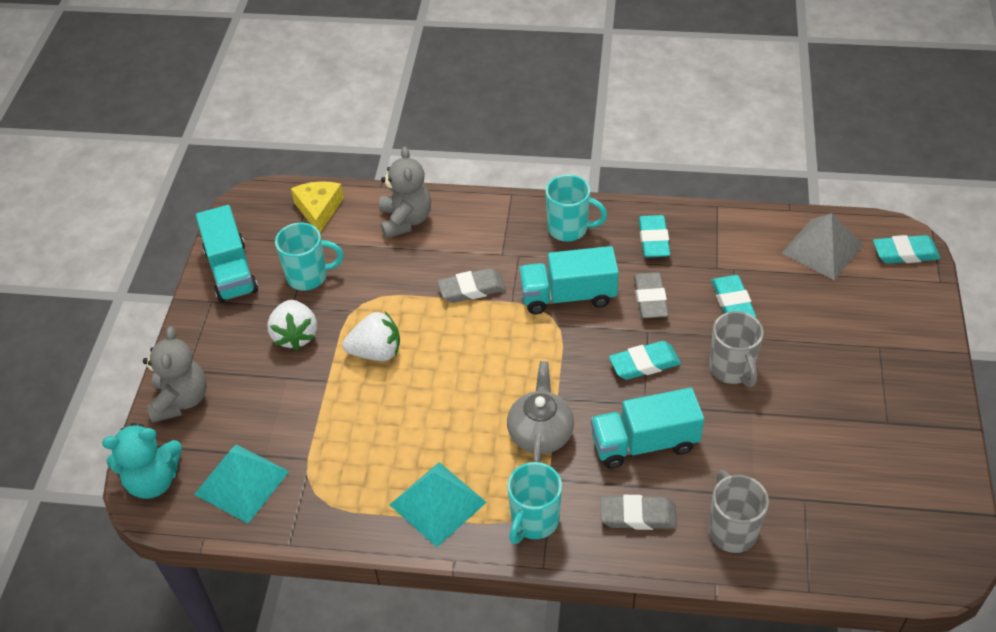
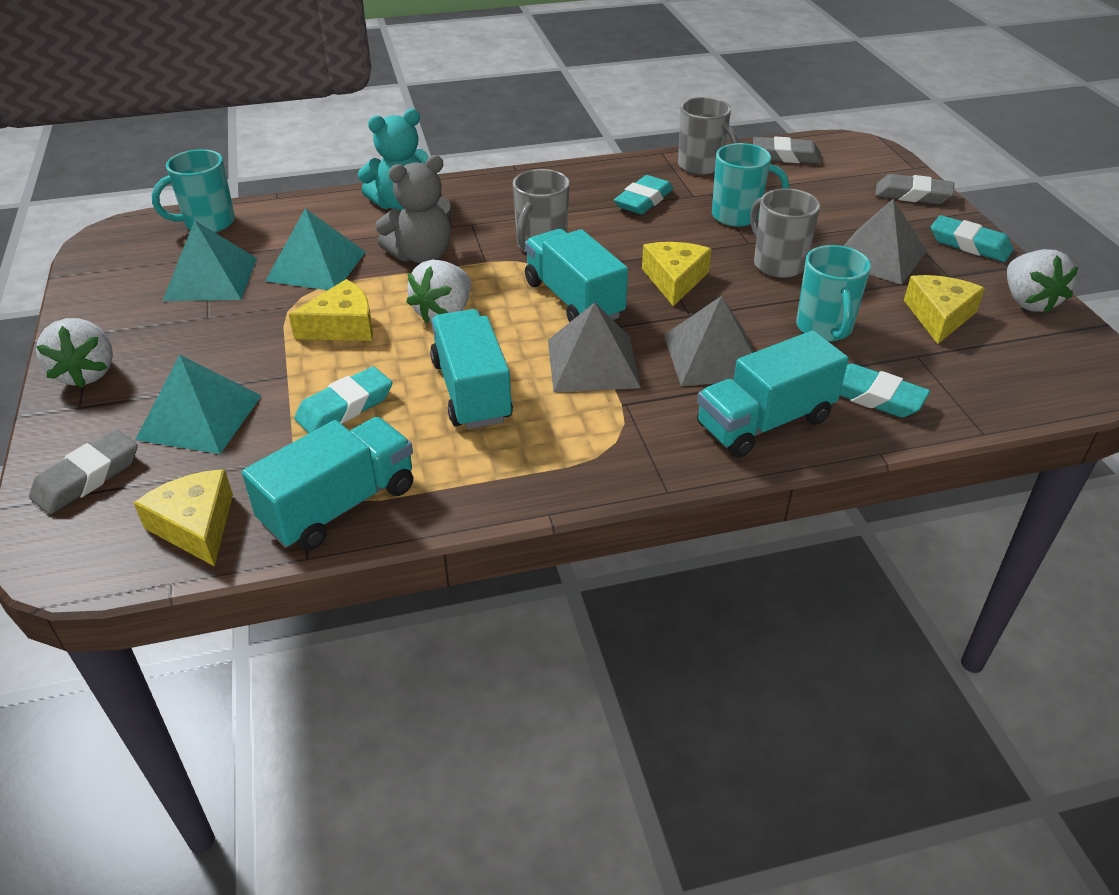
grey mug: 2 -> 3
grey pyramid: 1 -> 3
grey teapot: 1 -> 0
grey teddy bear: 2 -> 1
turquoise pyramid: 2 -> 3
turquoise truck: 3 -> 4
white strawberry: 2 -> 3
yellow cheese: 1 -> 4

